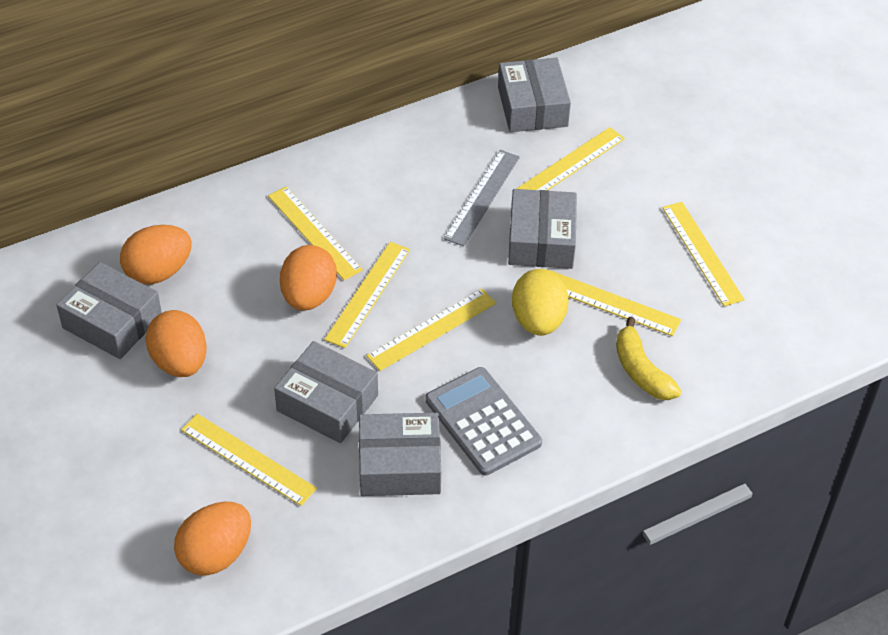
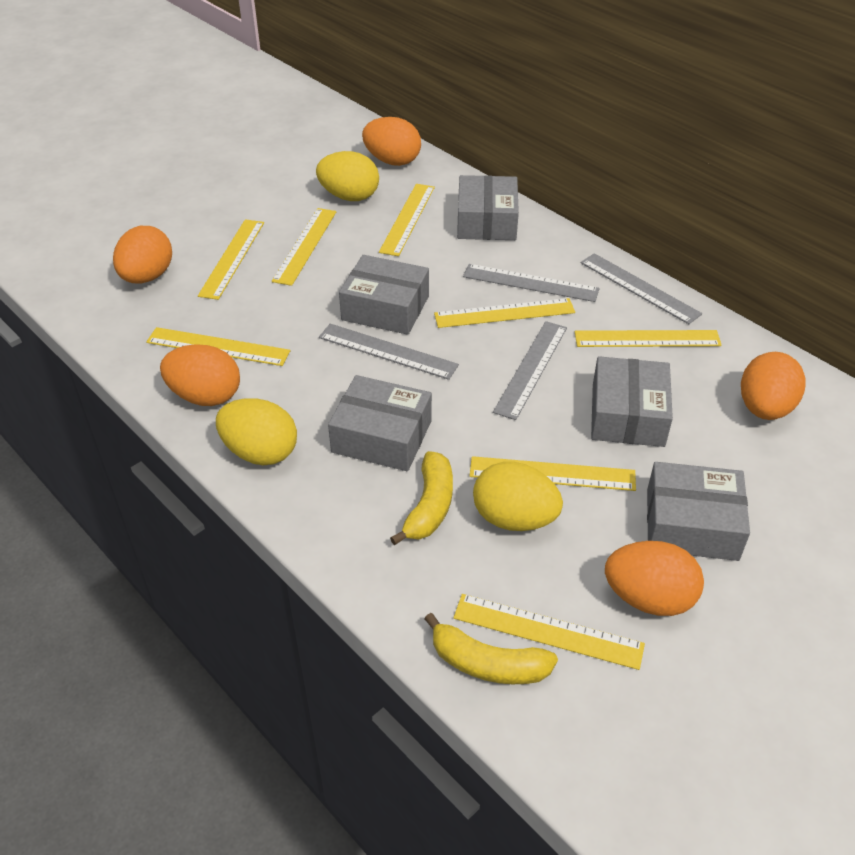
grey calculator: 1 -> 0
grey ruler: 1 -> 4
orange egg: 4 -> 5
yellow banana: 1 -> 2
yellow egg: 1 -> 3
yellow ruler: 7 -> 8

